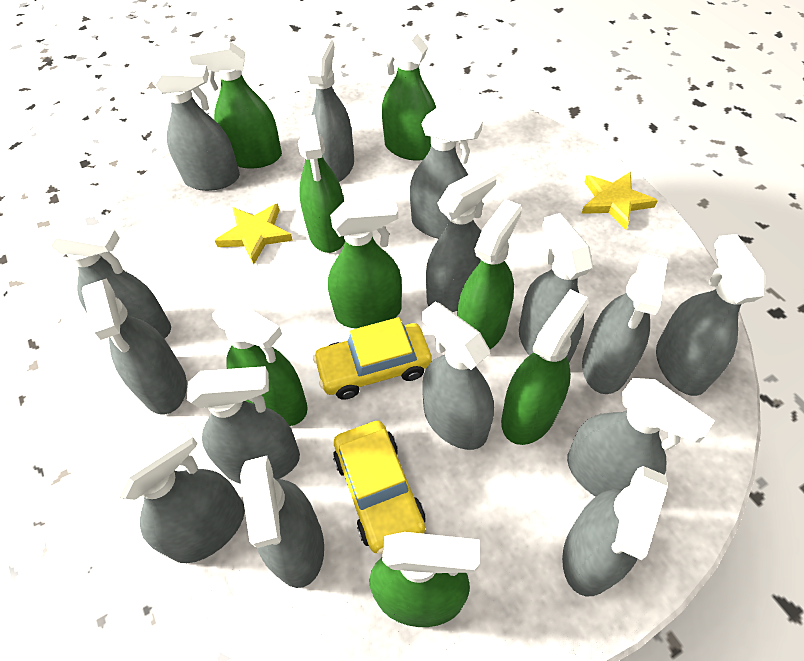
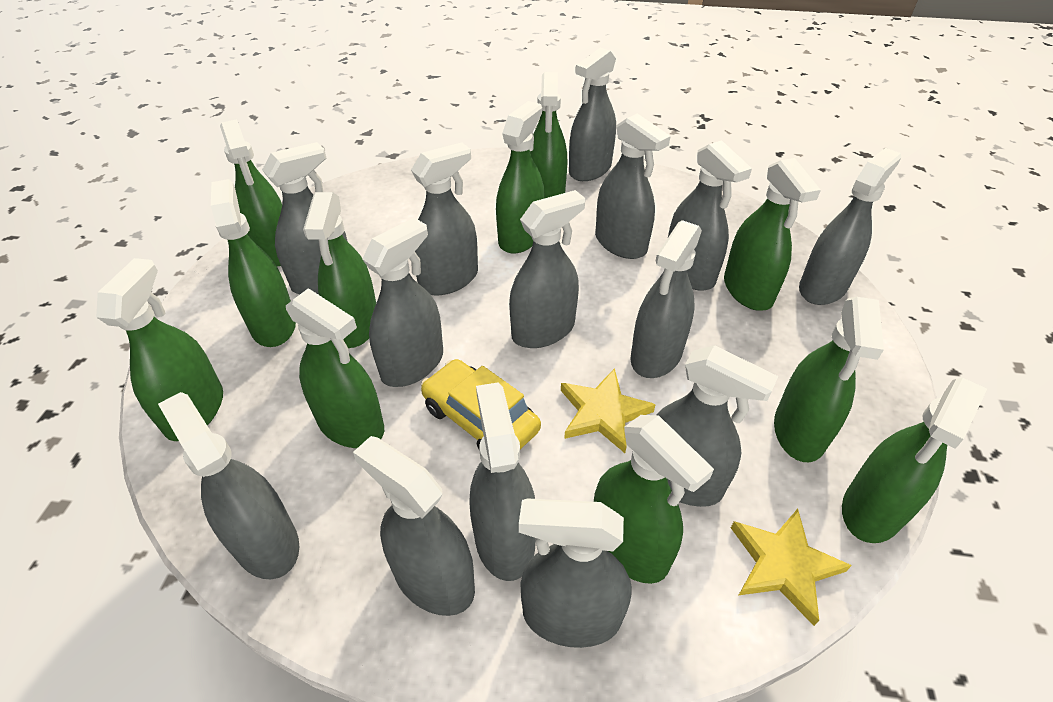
green spray bottle: 8 -> 11
grey spray bottle: 15 -> 14
yellow car: 2 -> 1

